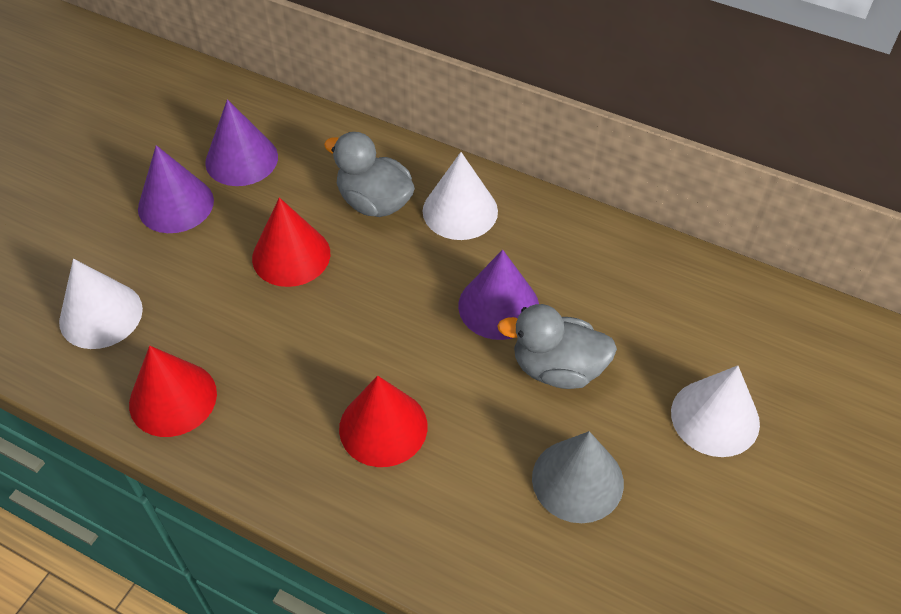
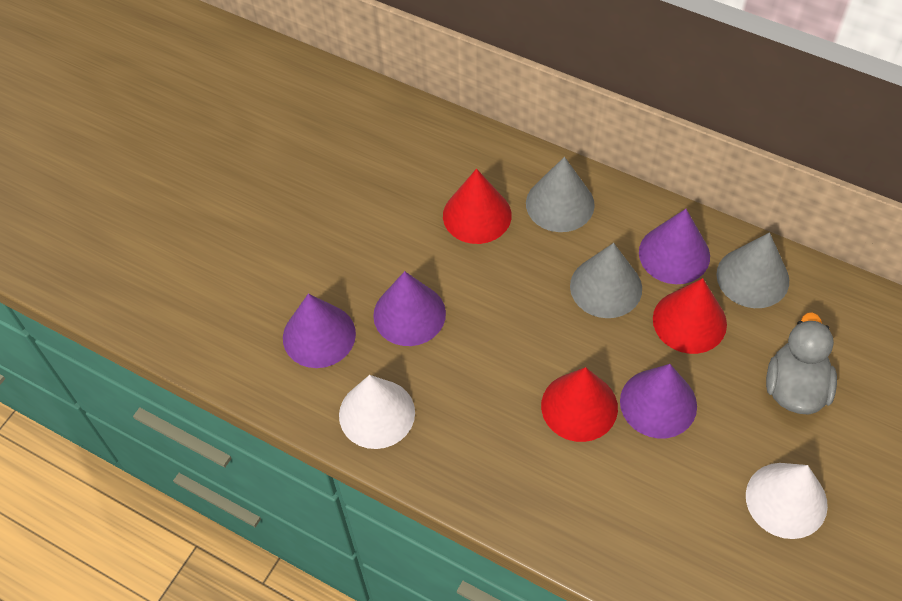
grey cone: 1 -> 3
grey duck: 2 -> 1
purple cone: 3 -> 4
white cone: 3 -> 2

